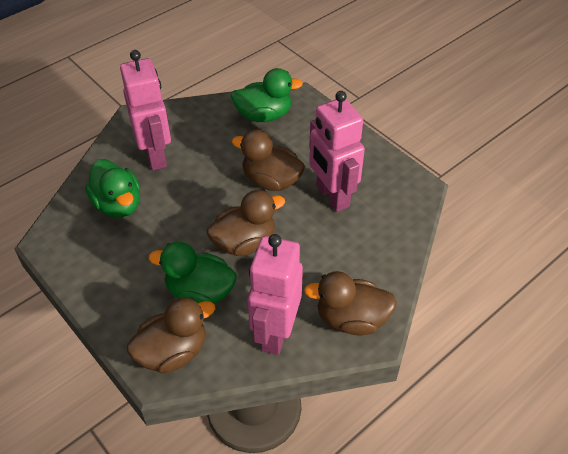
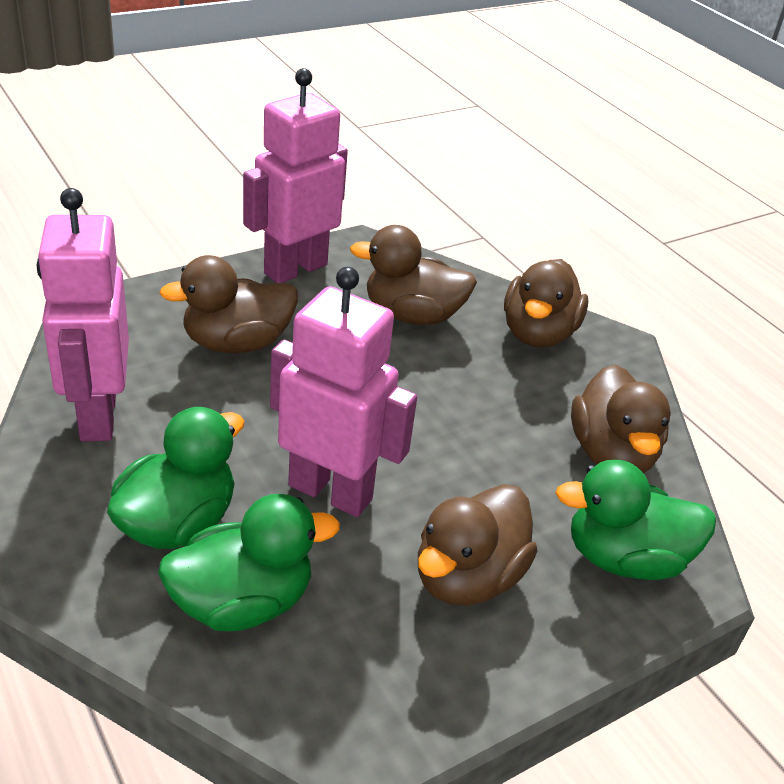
brown duck: 4 -> 5

